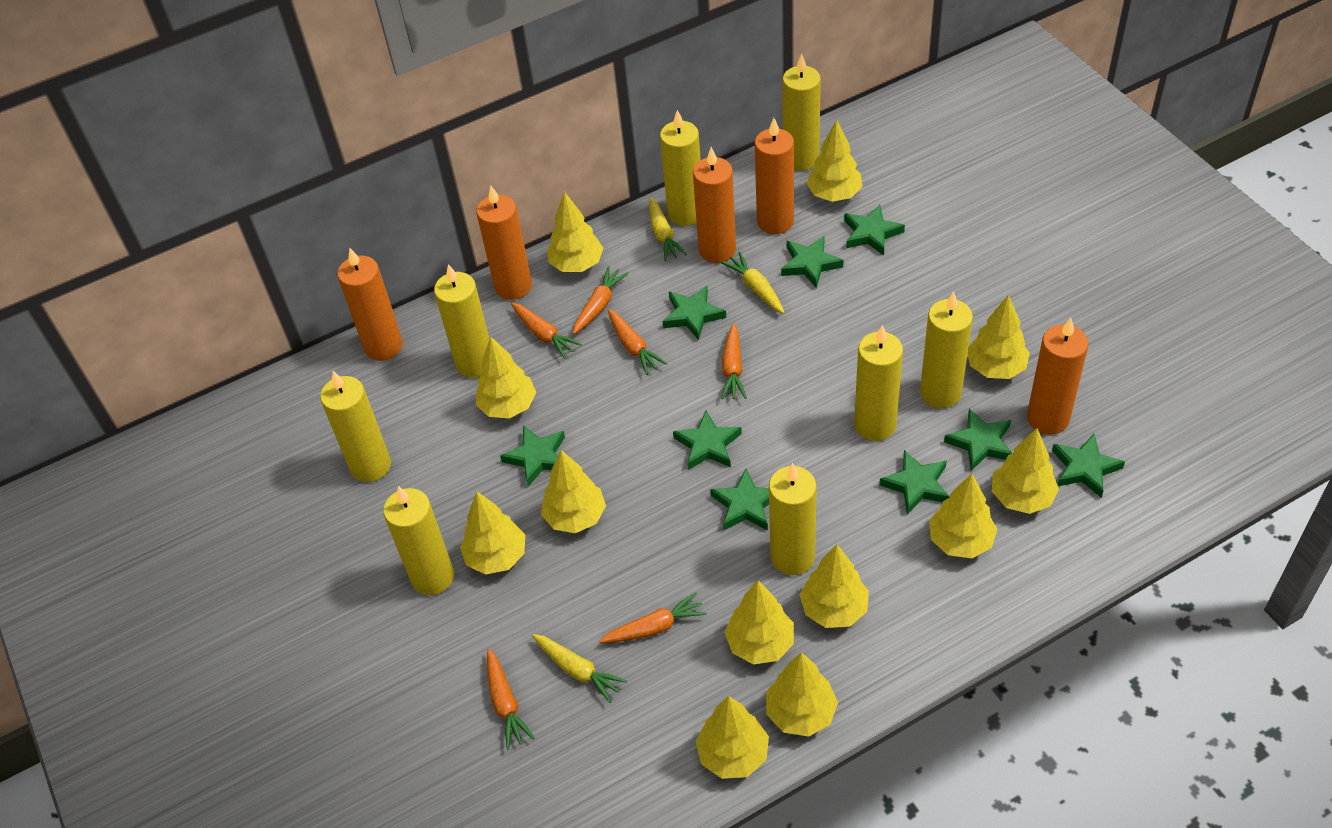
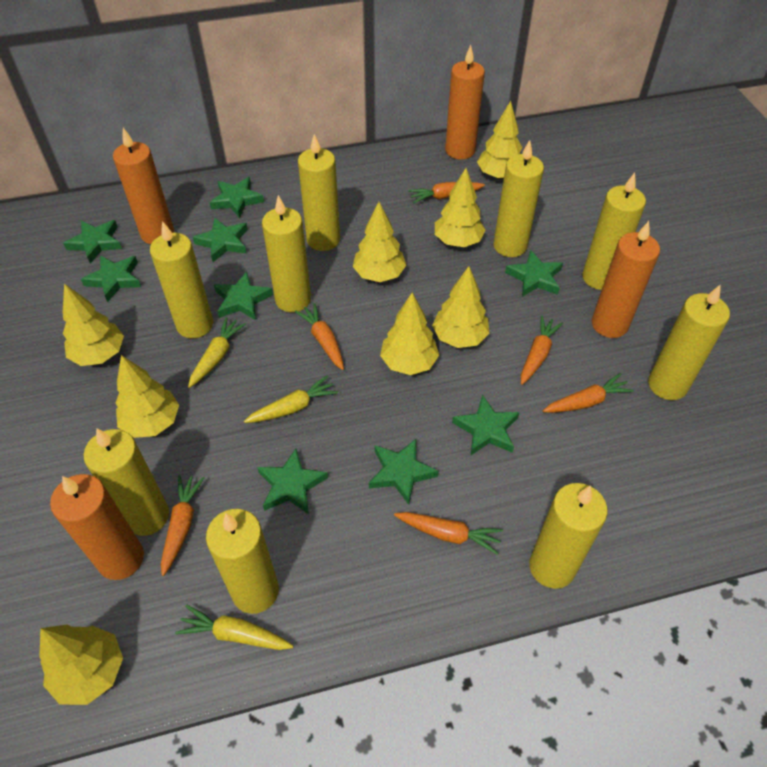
orange candle: 5 -> 4
yellow candle: 8 -> 9
yellow tree: 12 -> 8

